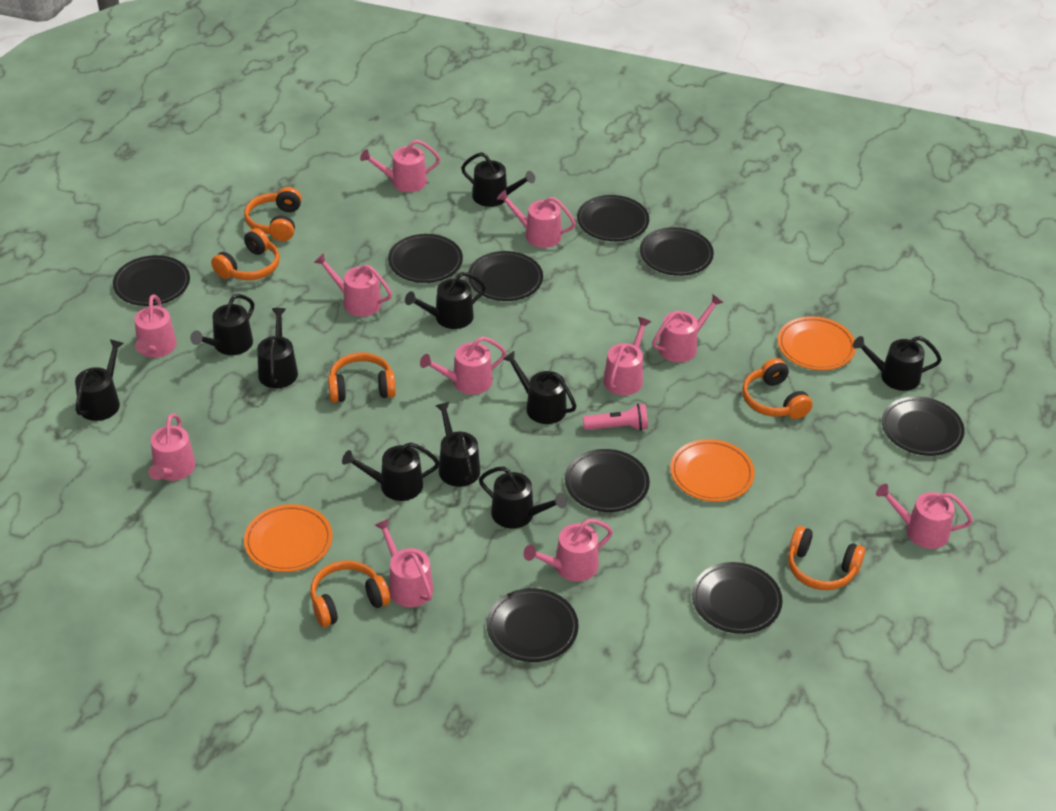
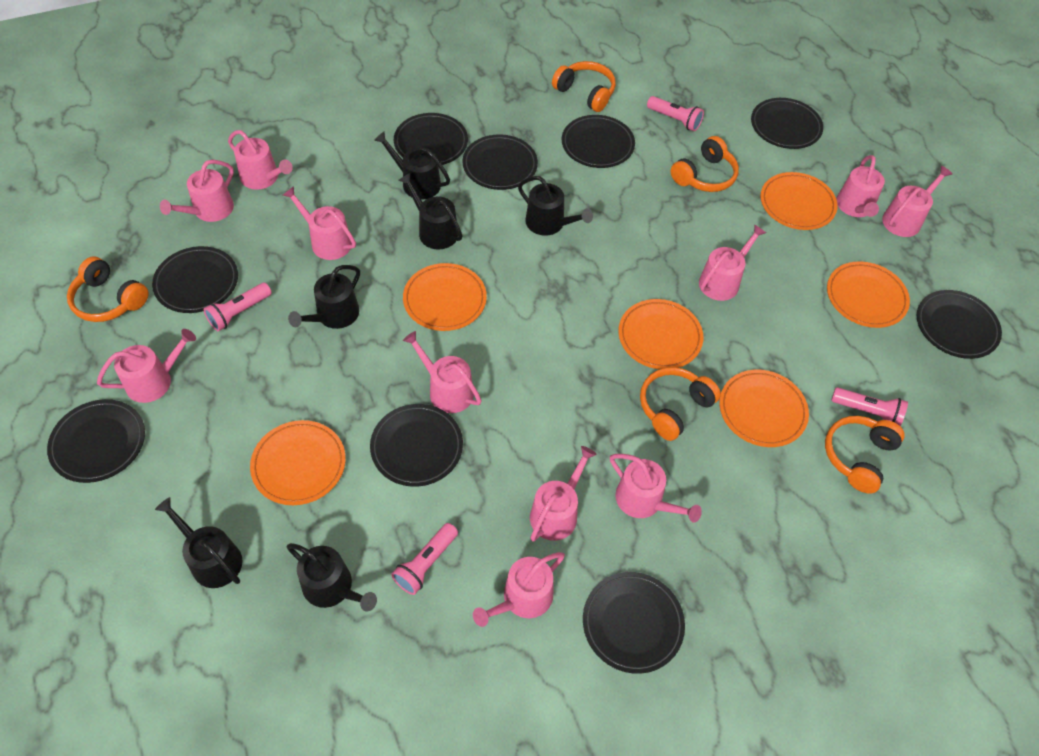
black watering can: 10 -> 6
orange headphones: 6 -> 5
orange plate: 3 -> 6
pink flashlight: 1 -> 4

